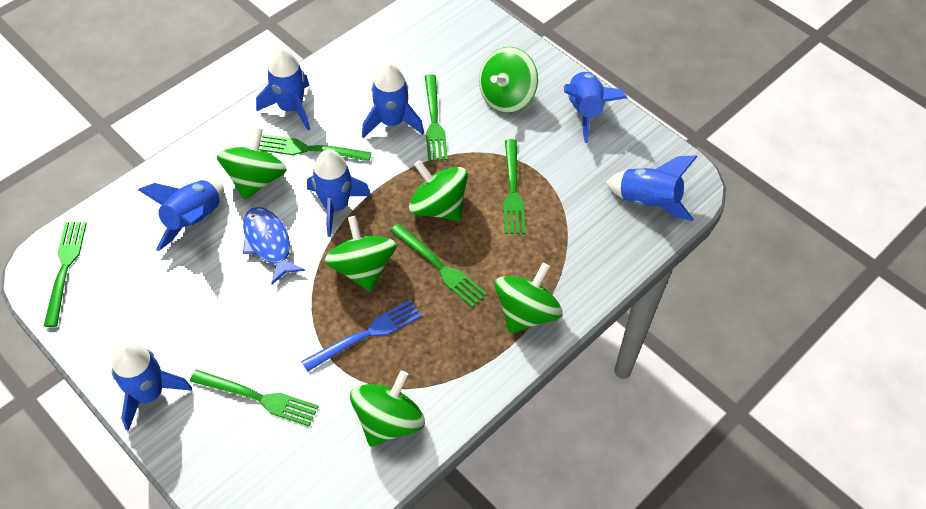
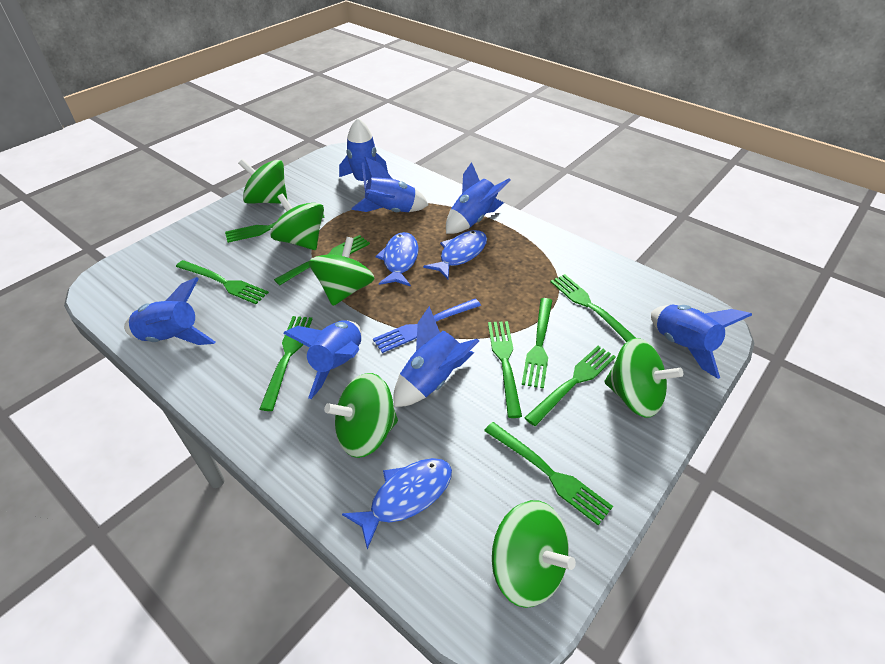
blue fish: 1 -> 3
green fork: 6 -> 9

